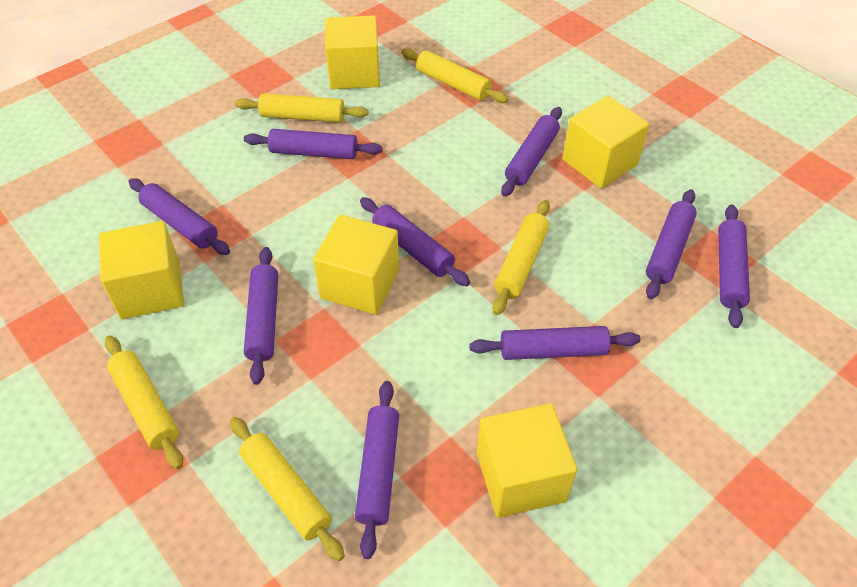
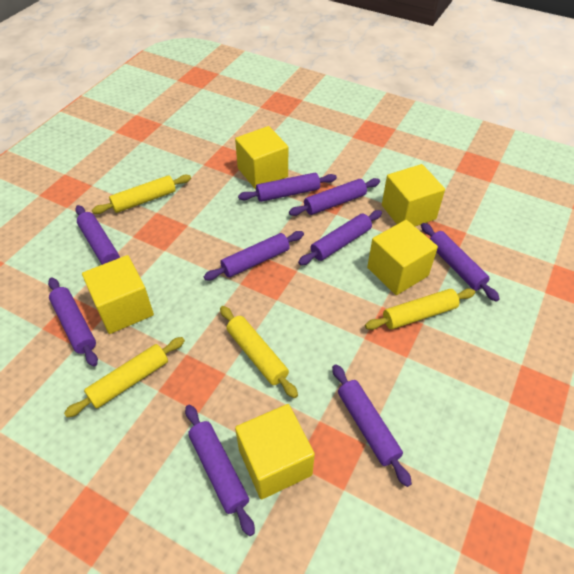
yellow rolling pin: 5 -> 4

